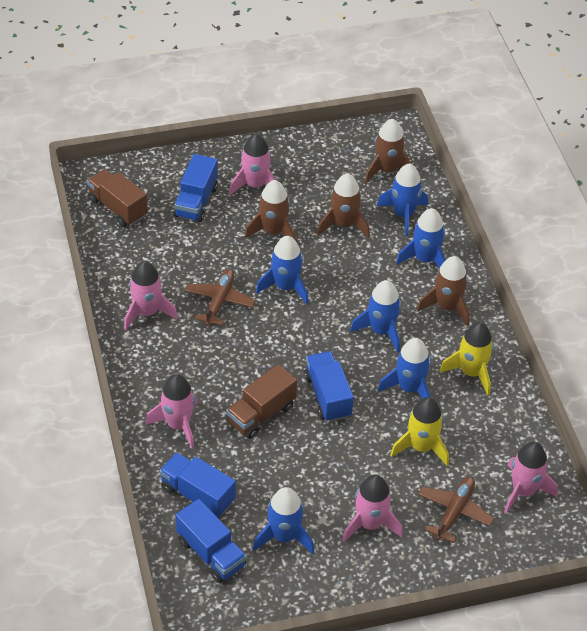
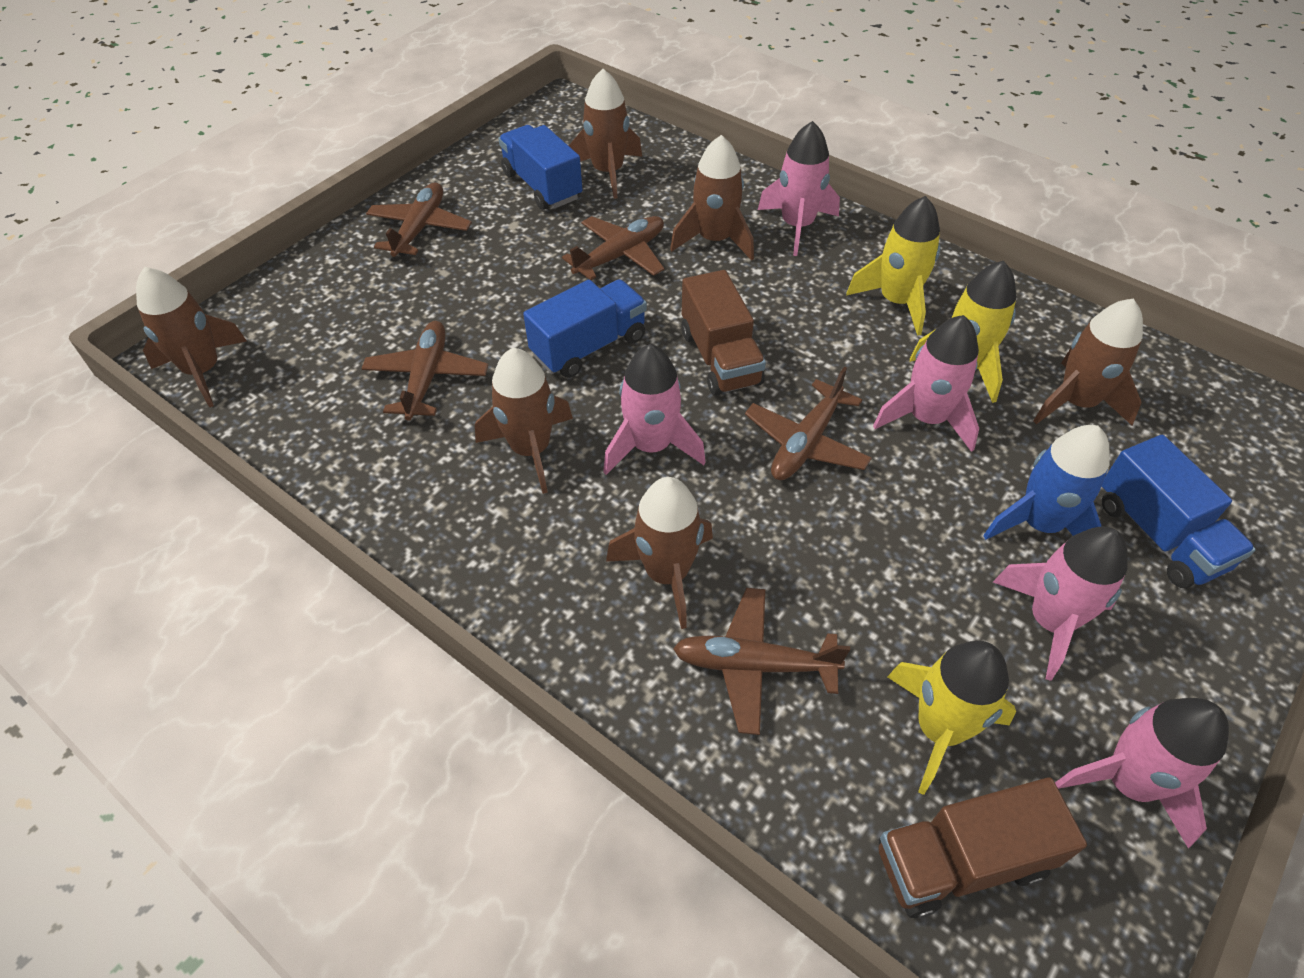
blue rocket: 6 -> 1
blue truck: 4 -> 3
brown plane: 2 -> 5
brown rocket: 4 -> 6
yellow rocket: 2 -> 3

